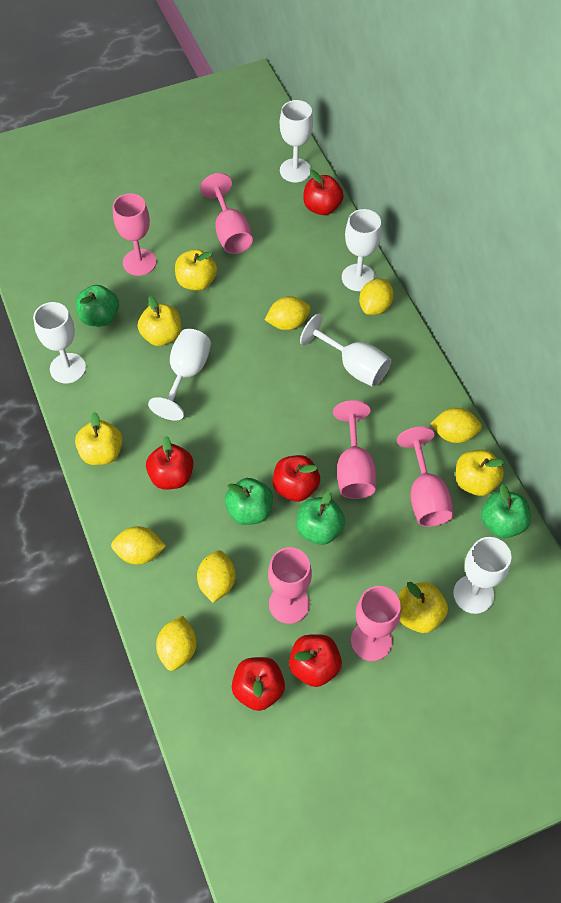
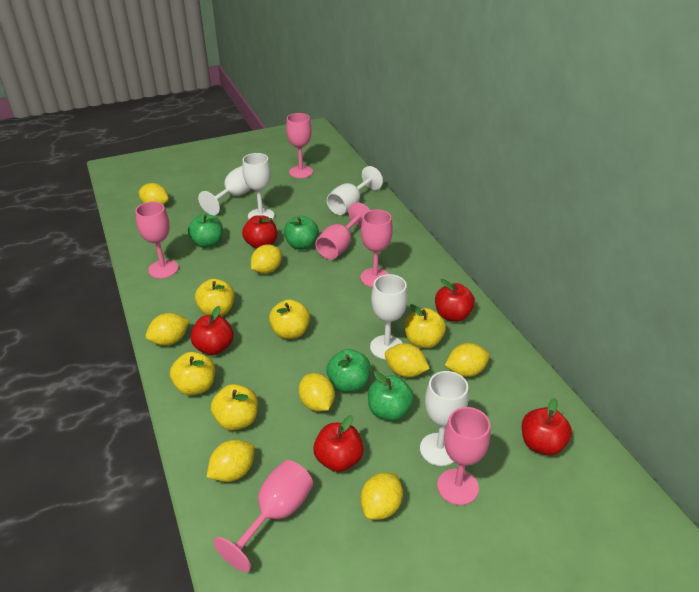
white goblet: 6 -> 5
yellow lemon: 6 -> 8

